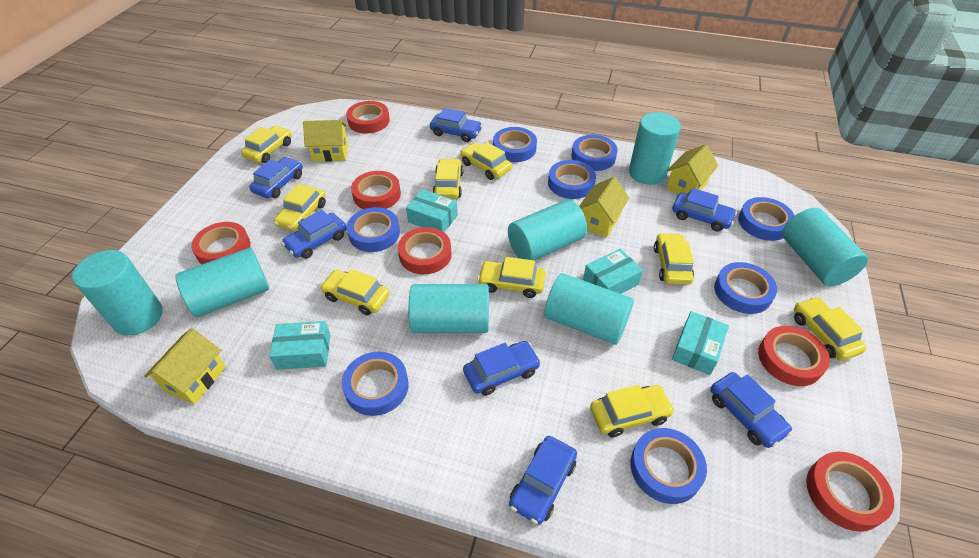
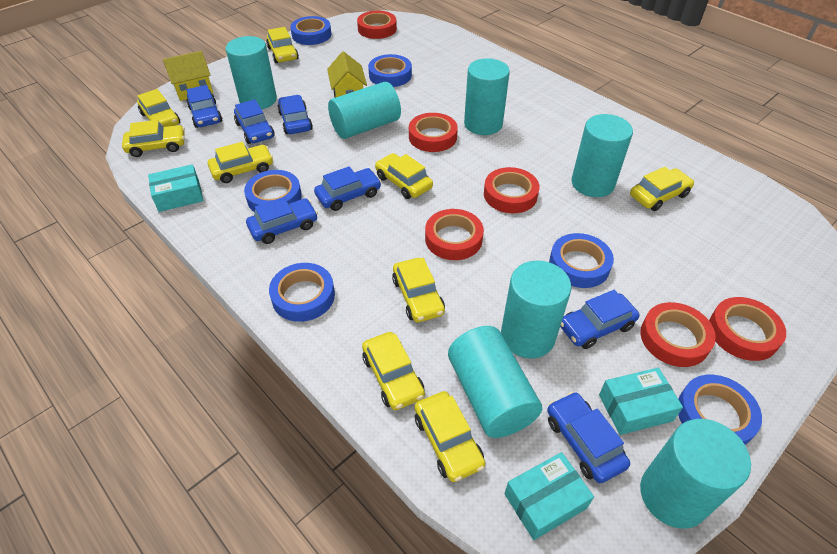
blue tape: 8 -> 6
turquoise box: 4 -> 3
yellow house: 4 -> 2

